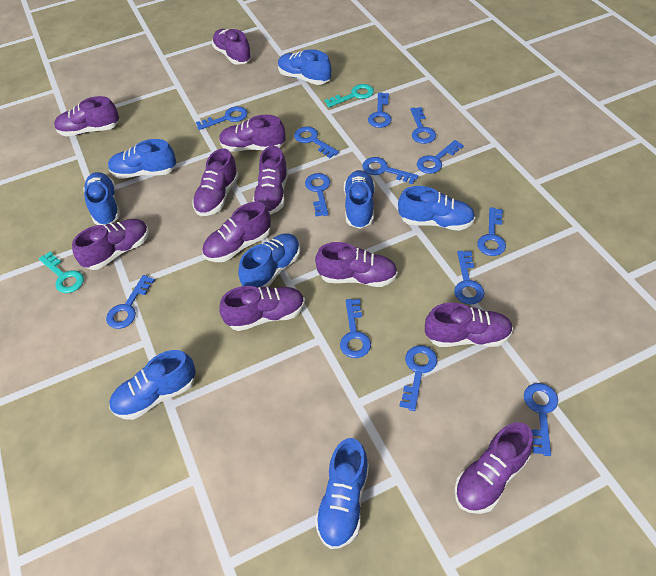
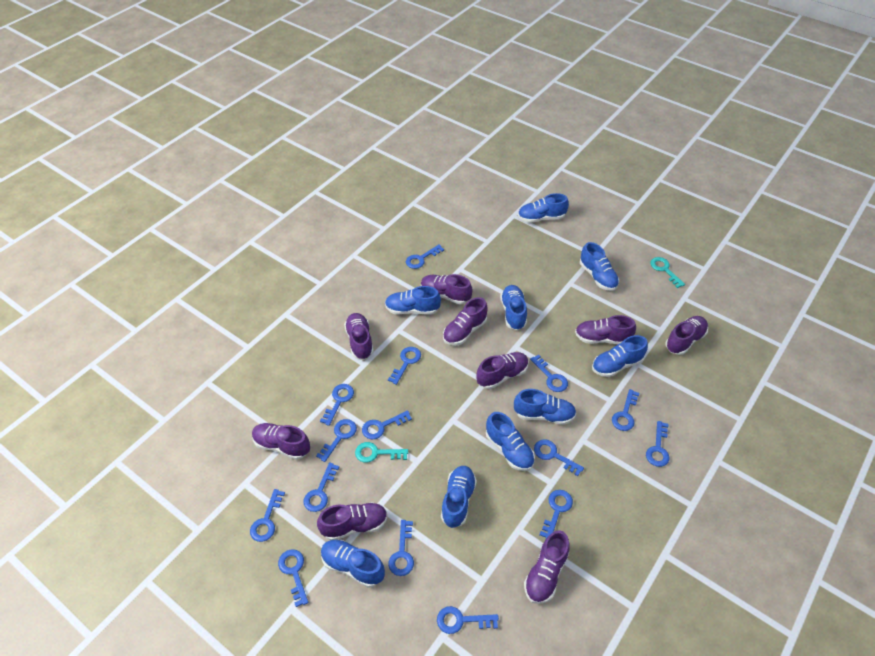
blue key: 13 -> 15
blue shoe: 8 -> 9
purple shoe: 11 -> 9

